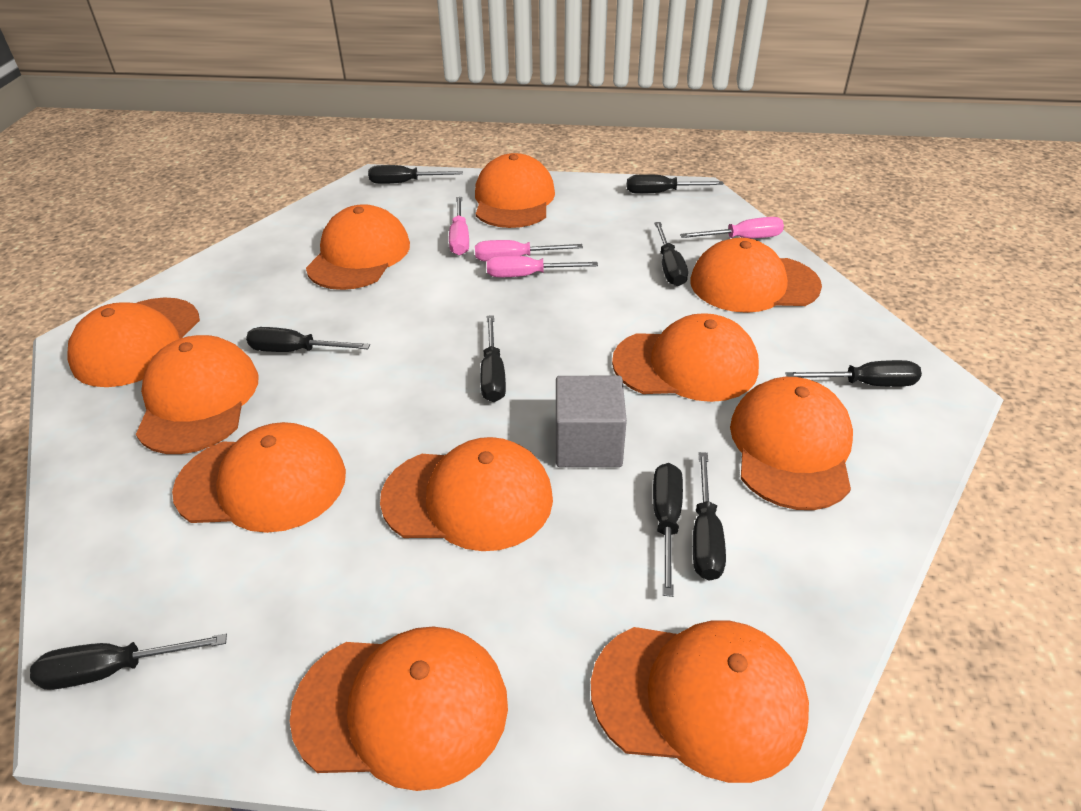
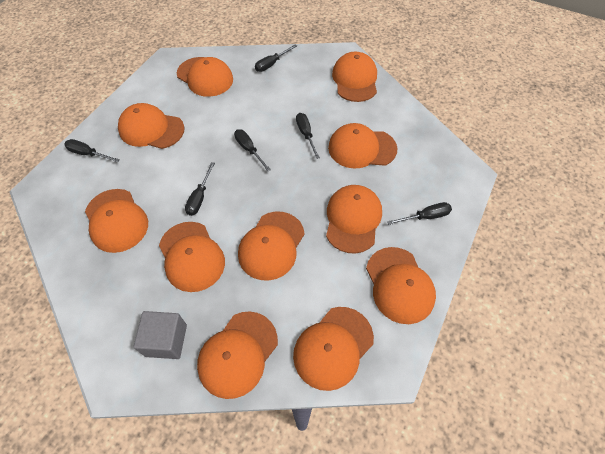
black screwdriver: 9 -> 6
pink screwdriver: 4 -> 0

